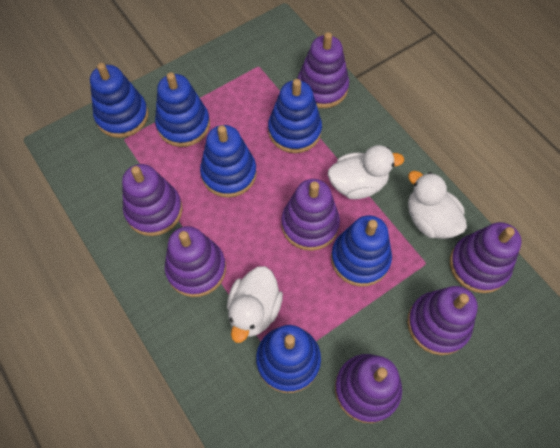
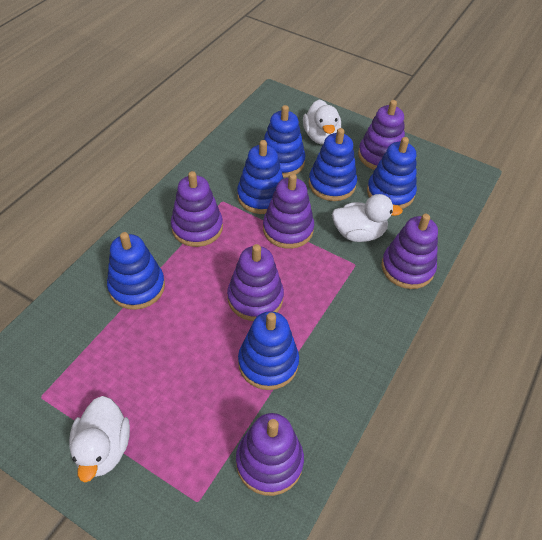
purple stacking toy: 7 -> 6

